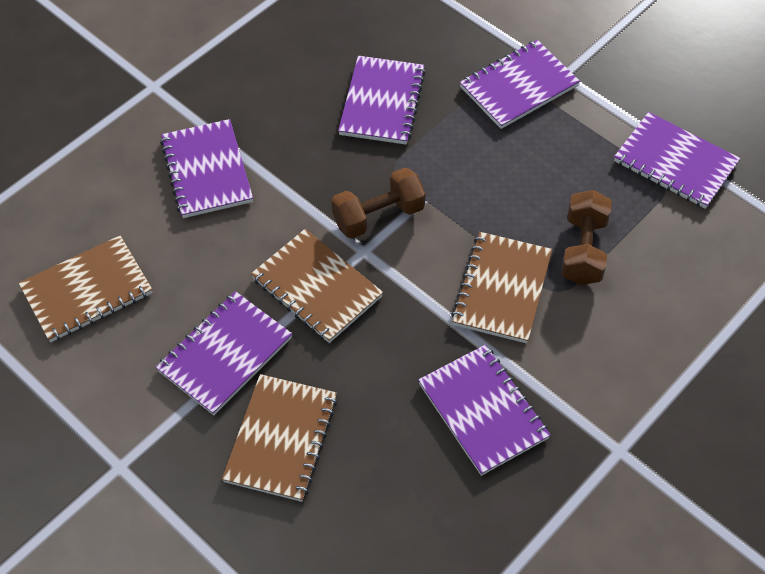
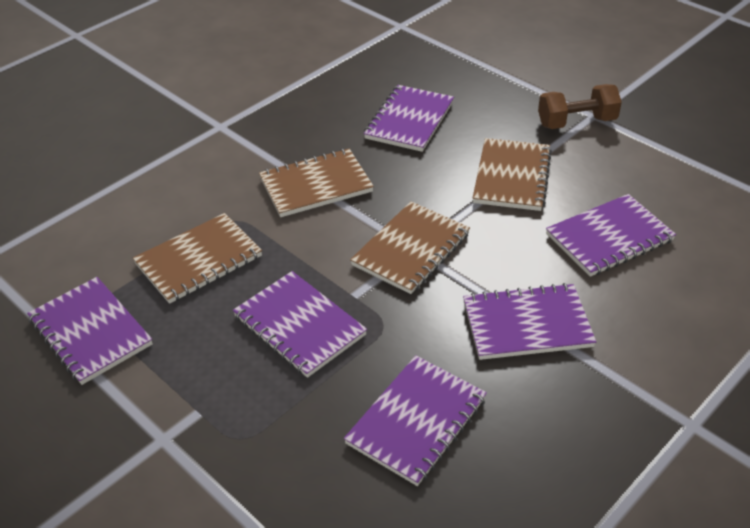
brown dumbbell: 2 -> 1

